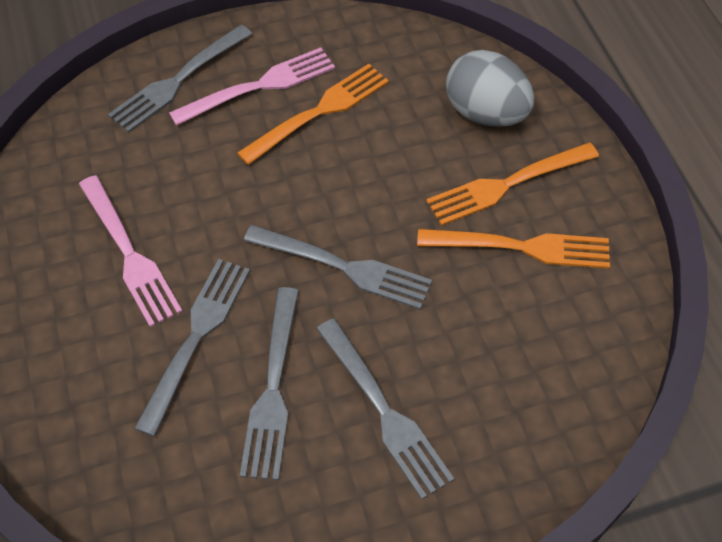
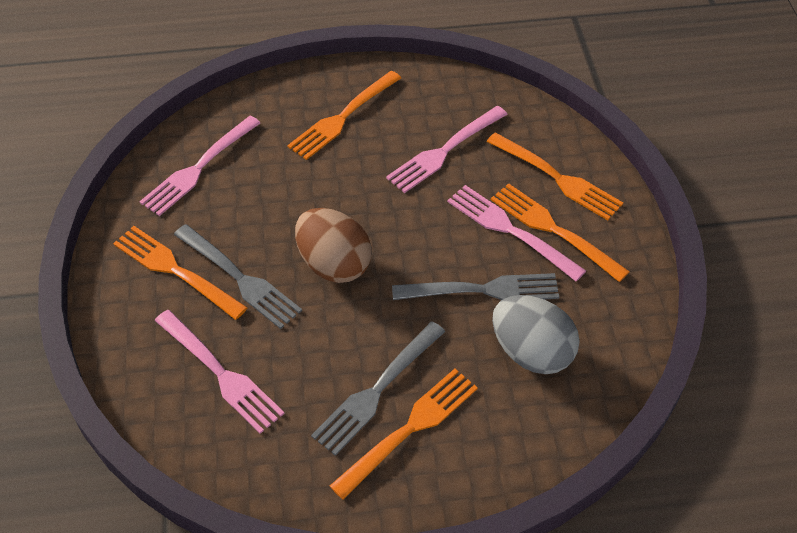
brown egg: 0 -> 1
grey fork: 5 -> 3
orange fork: 3 -> 5
pink fork: 2 -> 4

